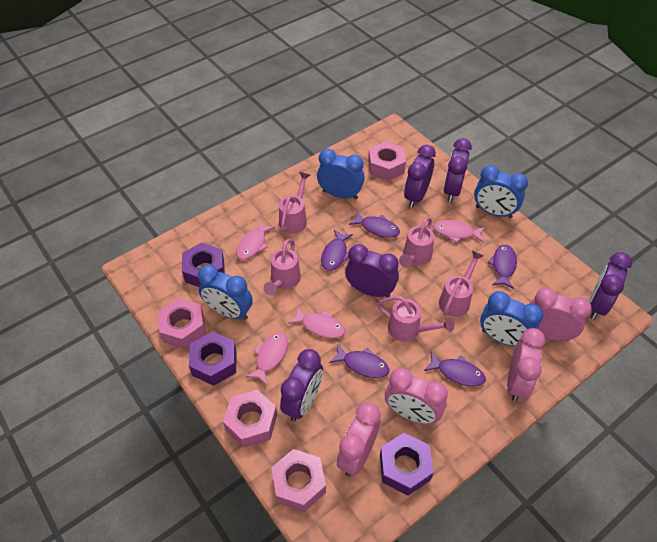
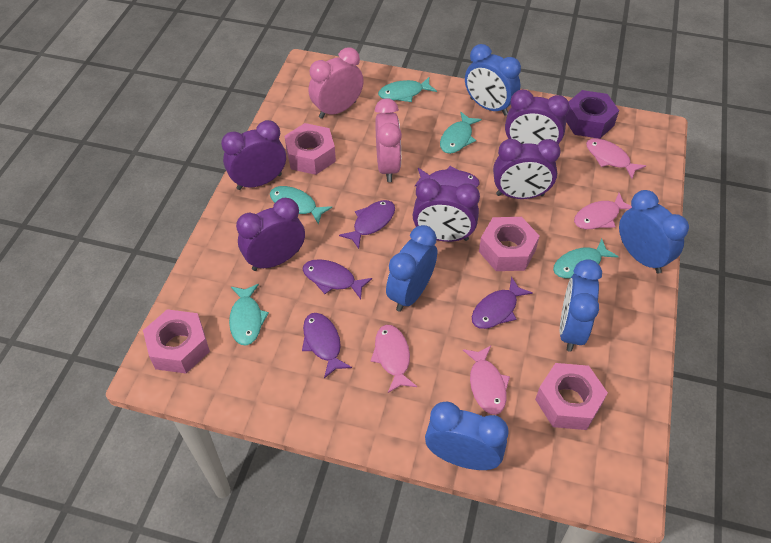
blue clock: 4 -> 5
pink clock: 4 -> 2
pink watering can: 5 -> 0
purple nut: 3 -> 1
turquoise fish: 0 -> 5

